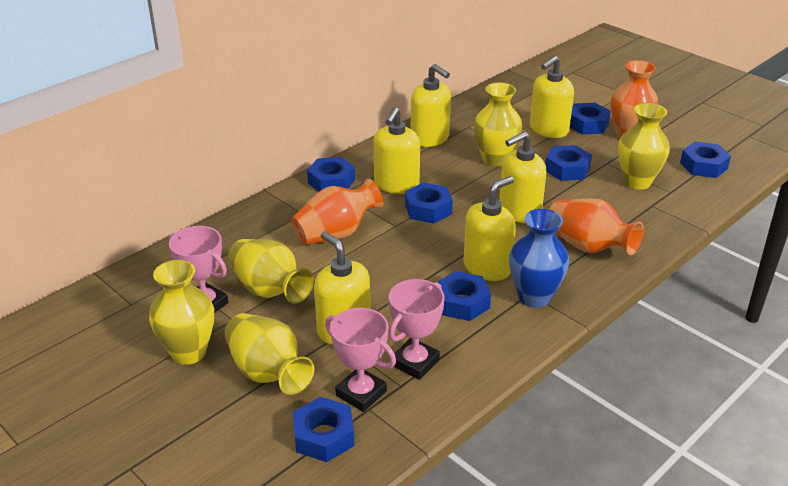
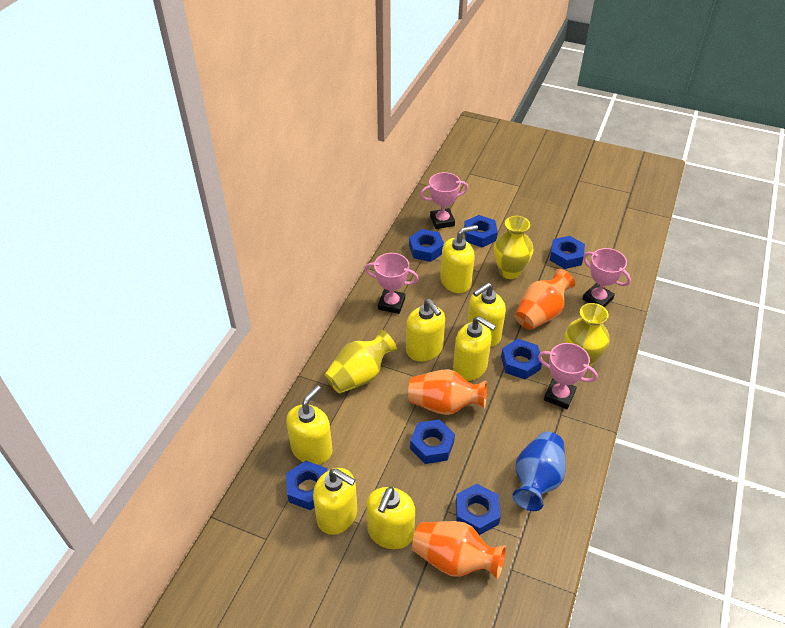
pink trophy: 3 -> 4
yellow soap dispenser: 6 -> 7
yellow vase: 5 -> 3

